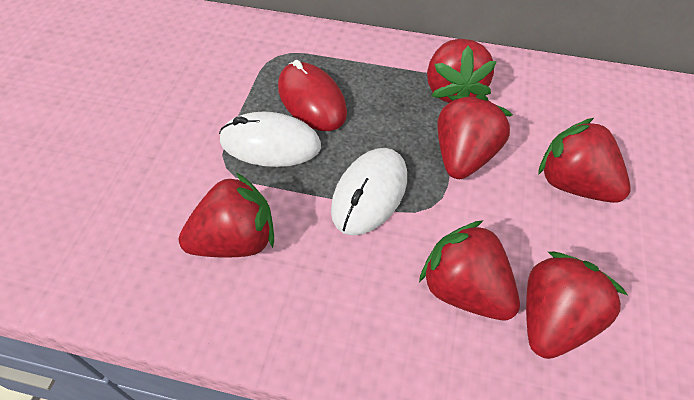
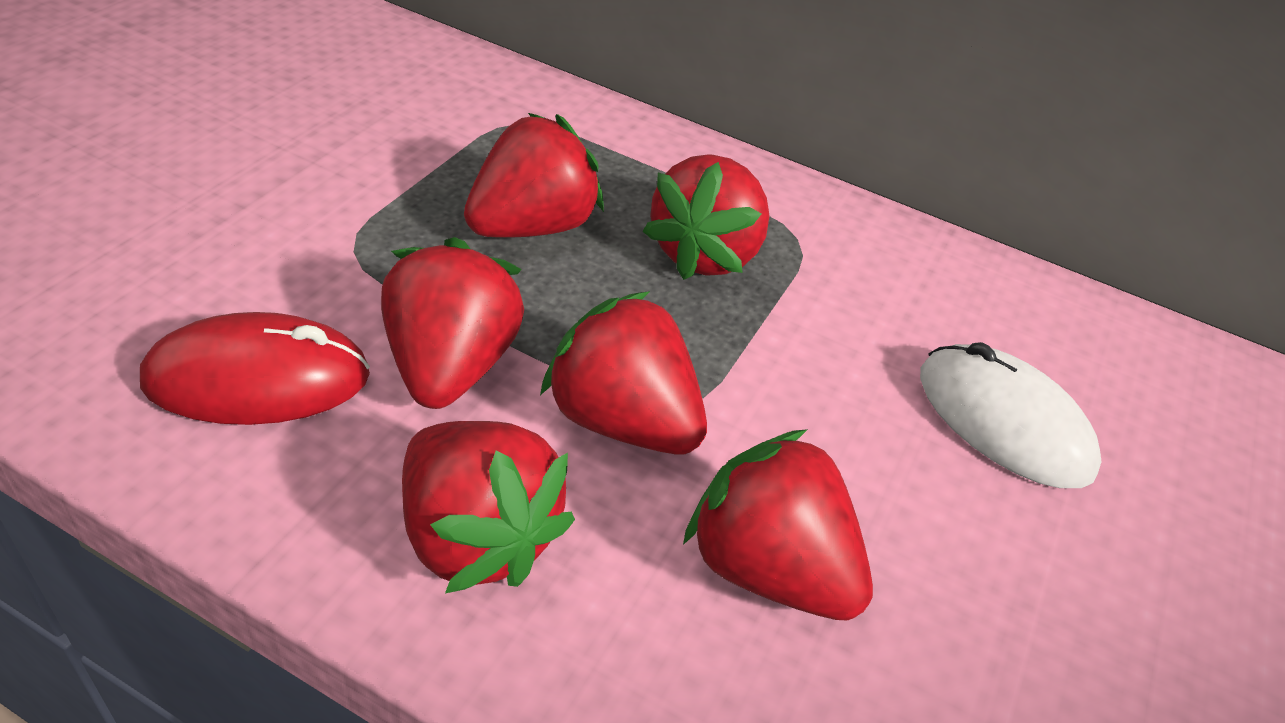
white mouse: 2 -> 1

